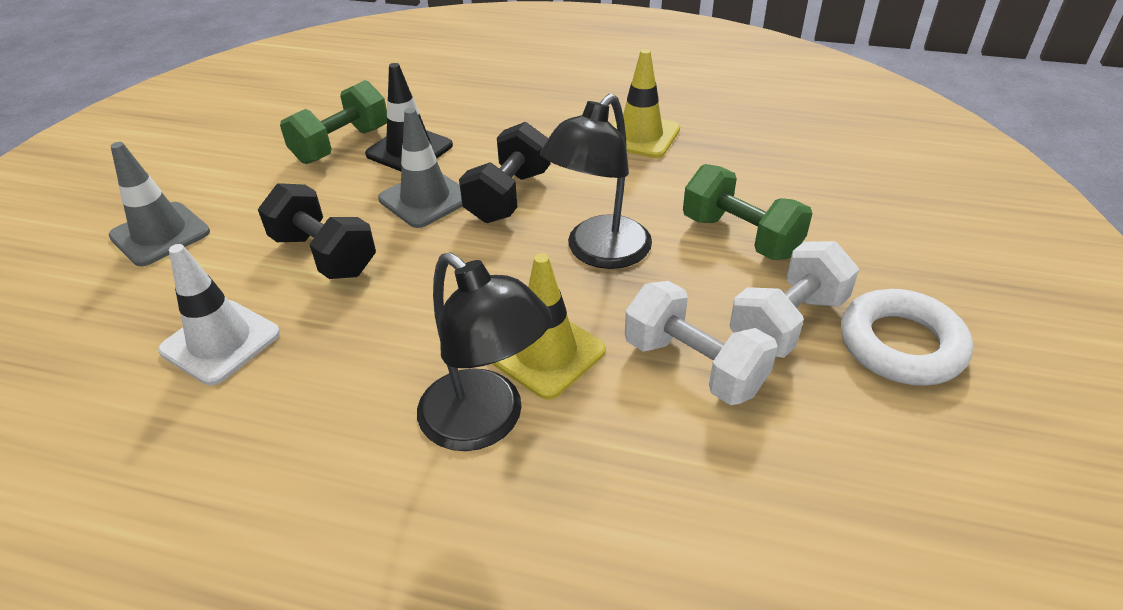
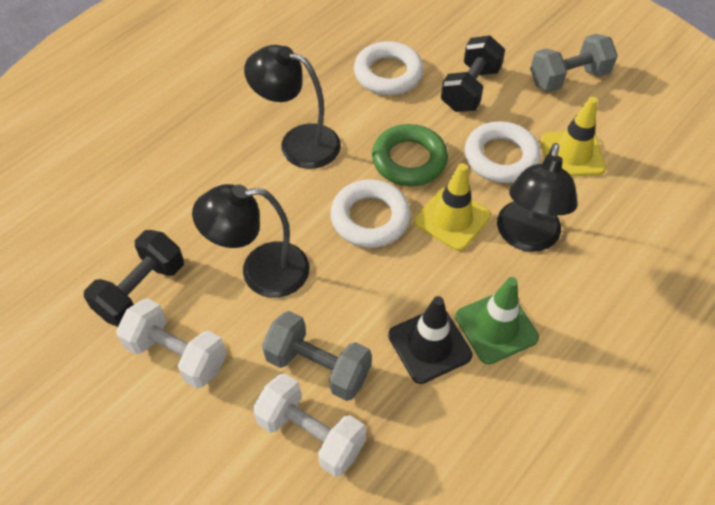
black lamp: 2 -> 3
green dumbbell: 2 -> 0
green ring: 0 -> 1
green traffic cone: 0 -> 1
grey dumbbell: 0 -> 2
grey traffic cone: 2 -> 0
white ring: 1 -> 3
white traffic cone: 1 -> 0

